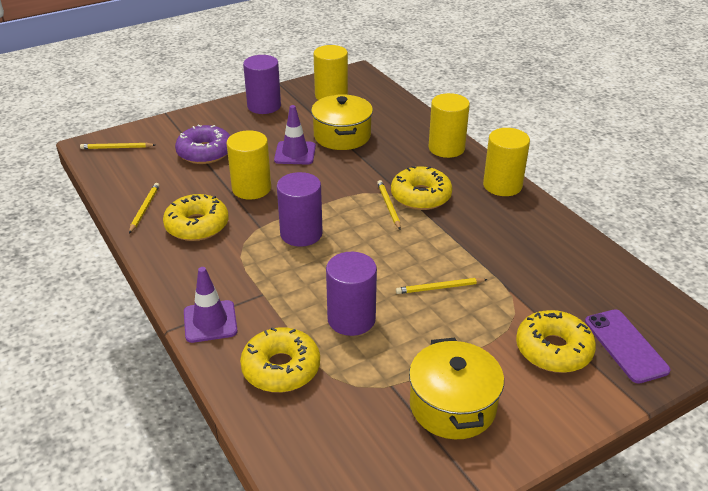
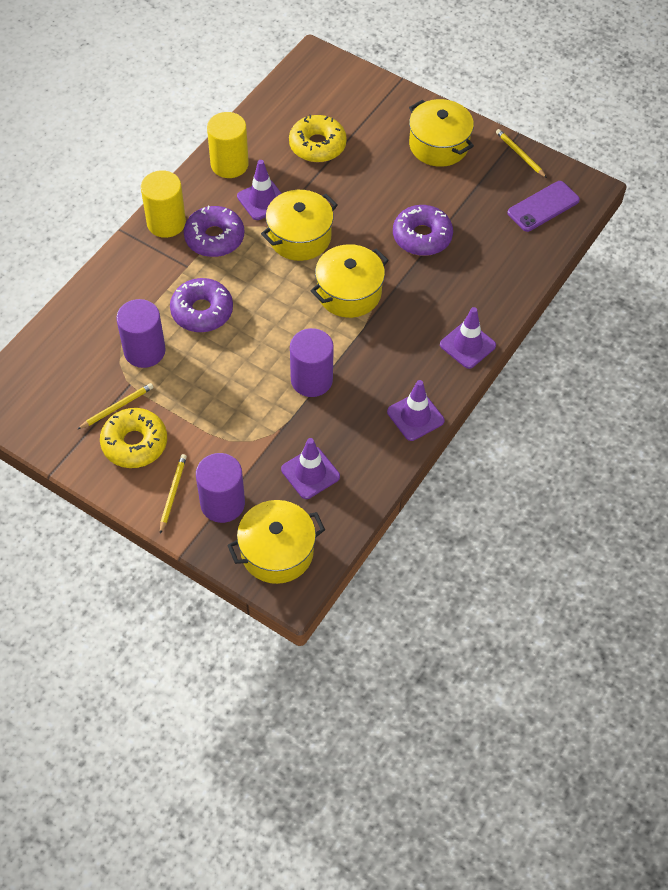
purple donut: 1 -> 3
purple traffic cone: 2 -> 4
yellow cylinder: 4 -> 2
yellow donut: 4 -> 2
yellow pencil: 4 -> 3
yellow pot: 2 -> 4

